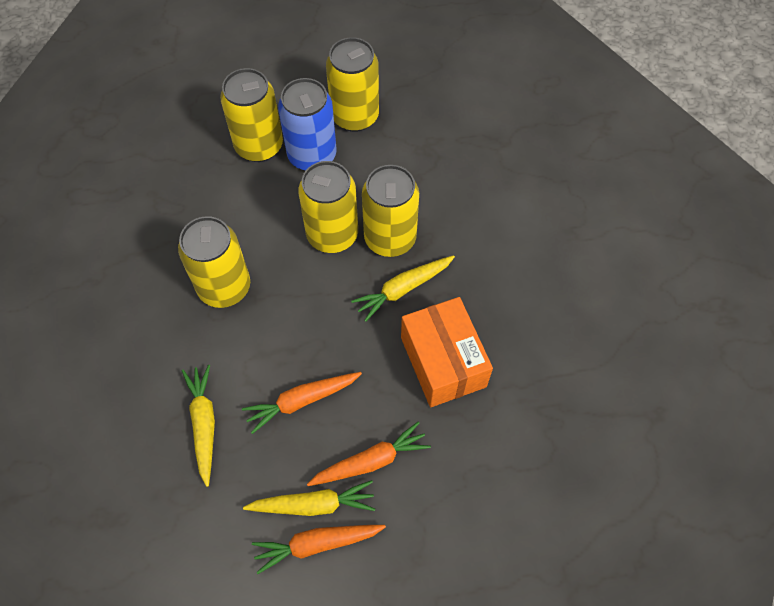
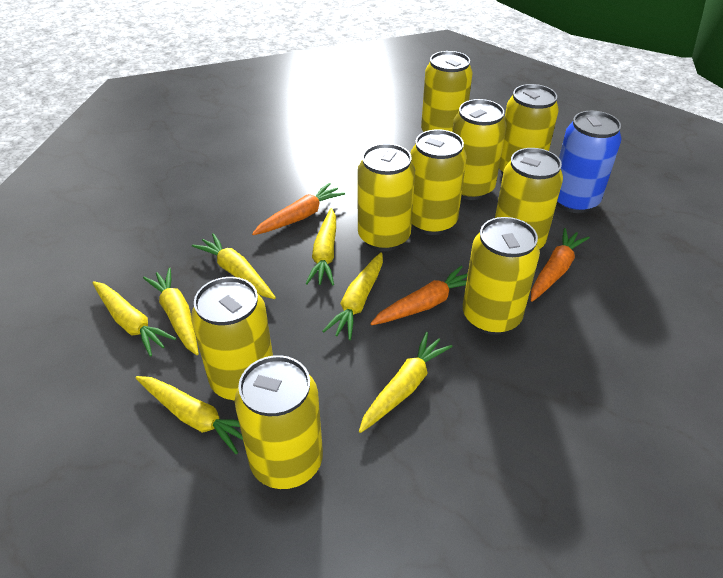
orange box: 1 -> 0
yellow can: 5 -> 9
yellow carrot: 3 -> 7

